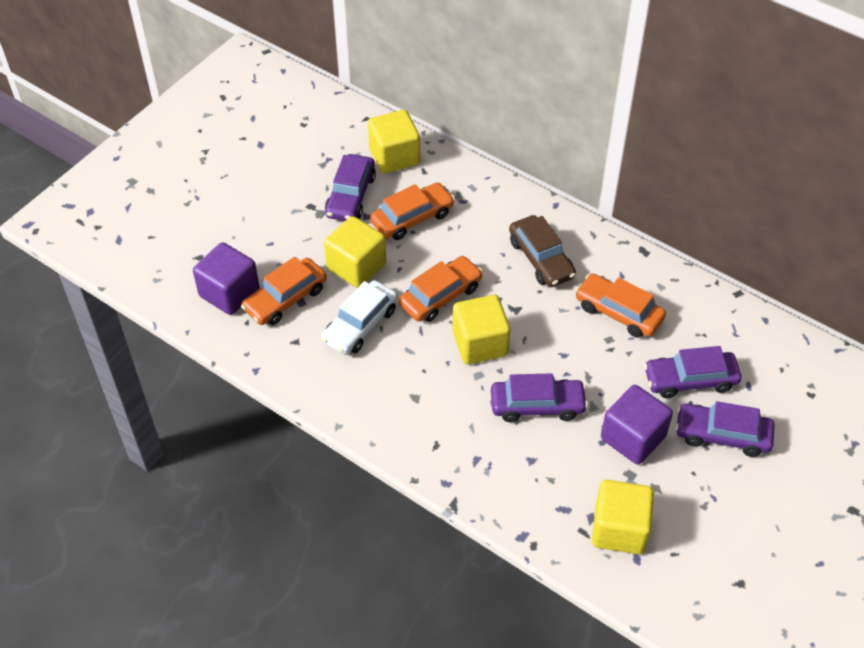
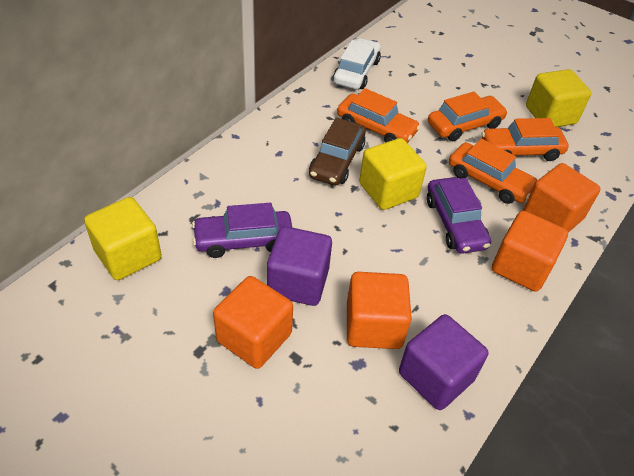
orange cube: 0 -> 4
purple car: 4 -> 2
yellow cube: 4 -> 3

